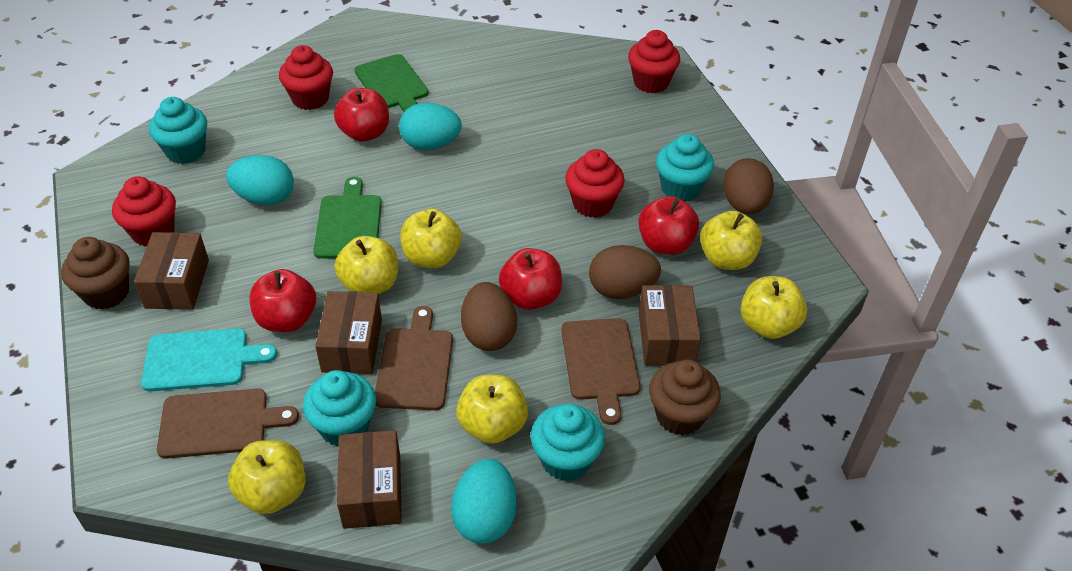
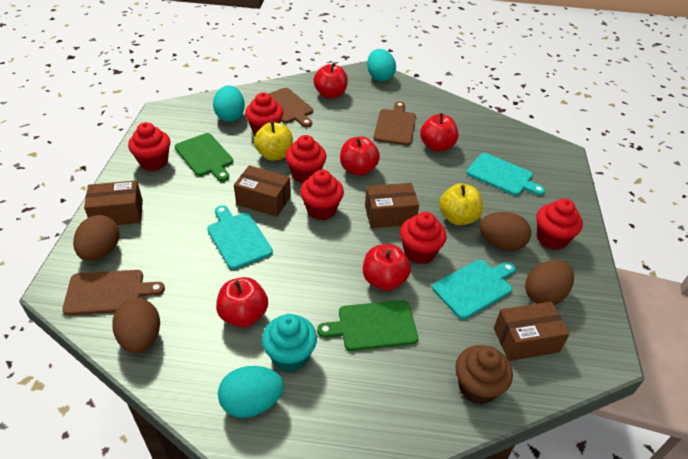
brown cupcake: 2 -> 1
brown egg: 3 -> 4
red apple: 4 -> 5
red cupcake: 4 -> 6
turquoise cupcake: 4 -> 1
turquoise cutting board: 1 -> 3
yellow apple: 6 -> 2

